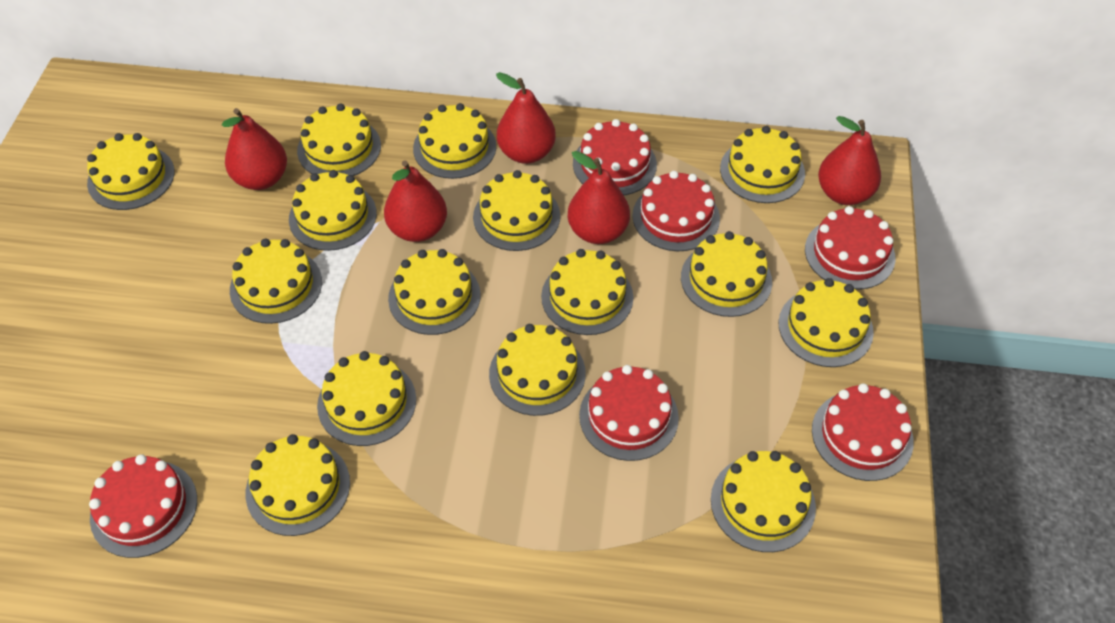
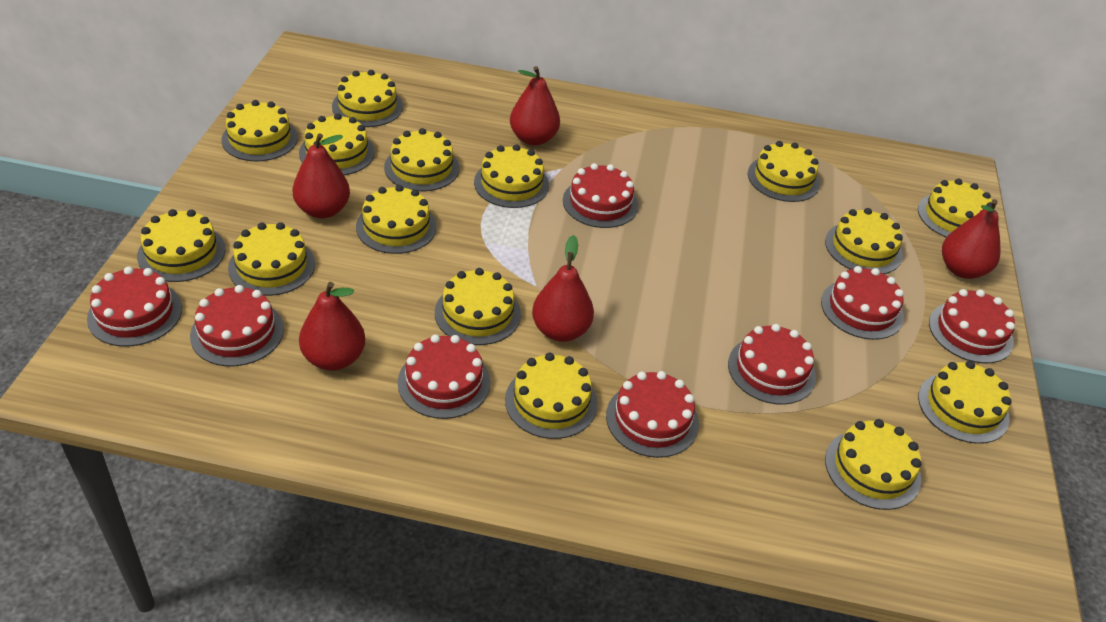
red cake: 6 -> 8

